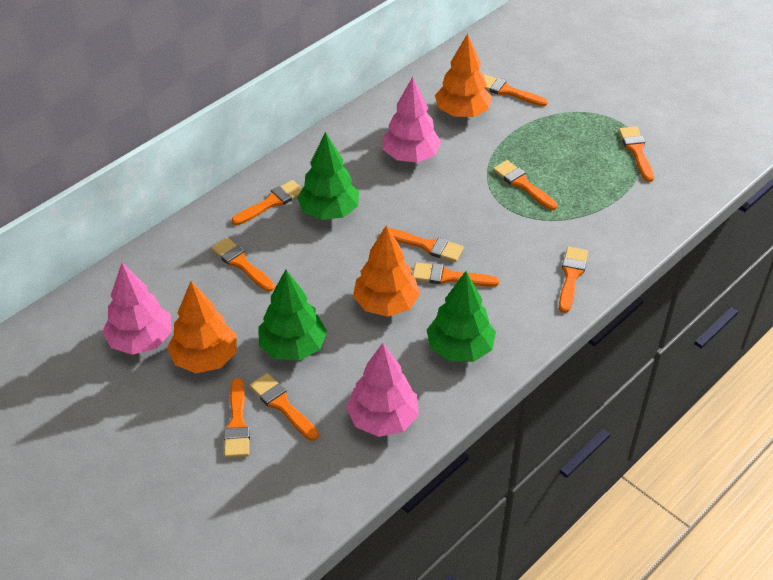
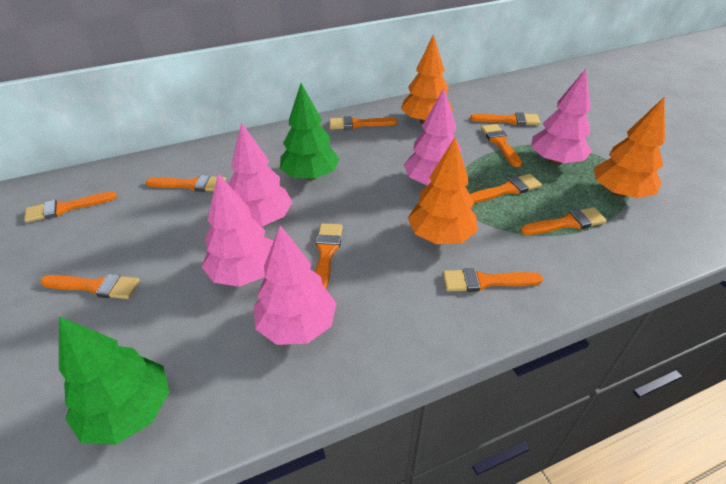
green tree: 3 -> 2
pink tree: 3 -> 5

